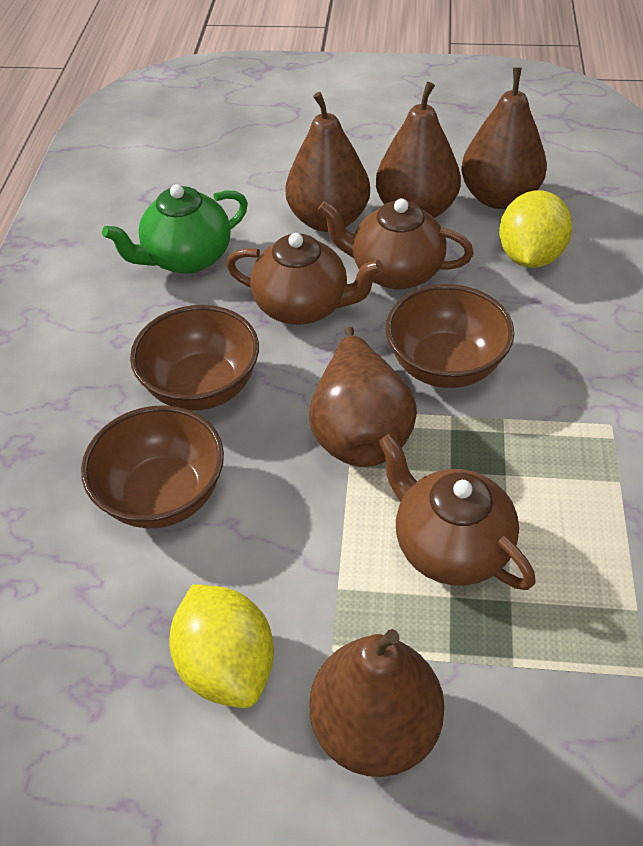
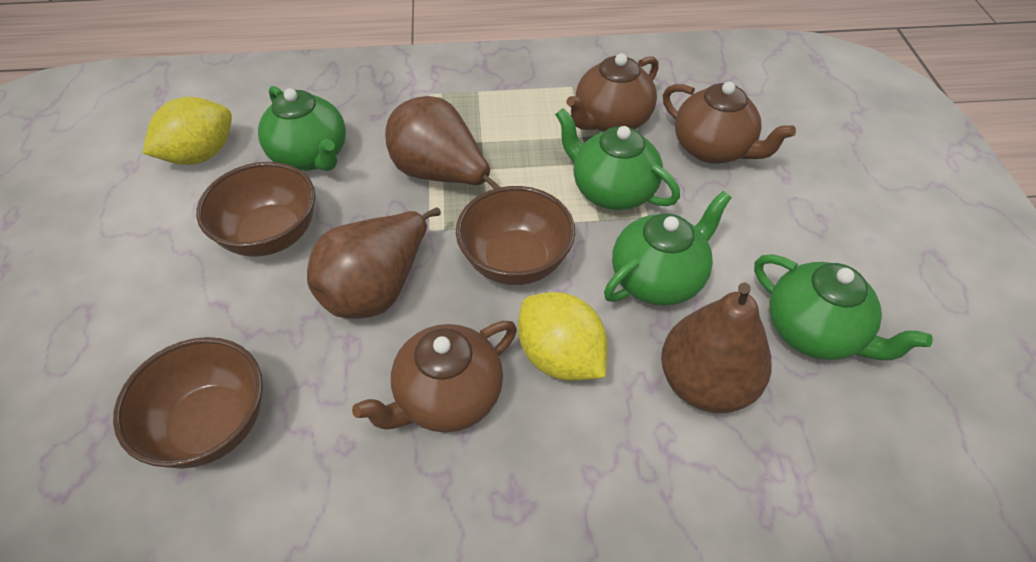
brown pear: 5 -> 3
green teapot: 1 -> 4

